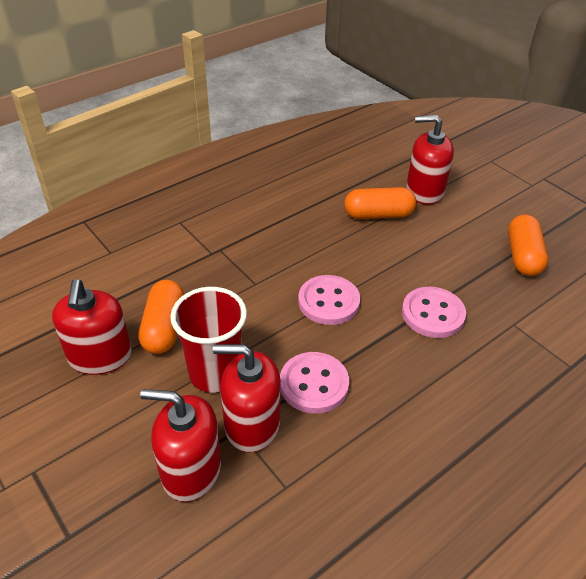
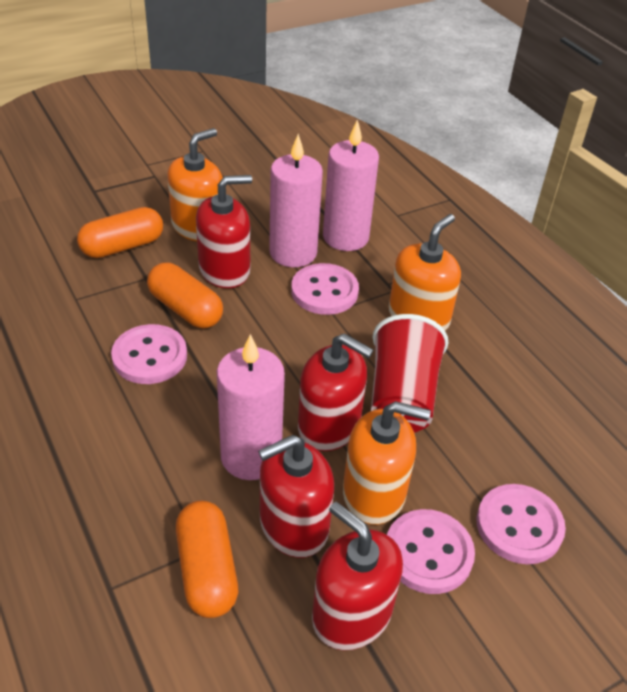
orange soap dispenser: 0 -> 3
pink button: 3 -> 4
pink candle: 0 -> 3

